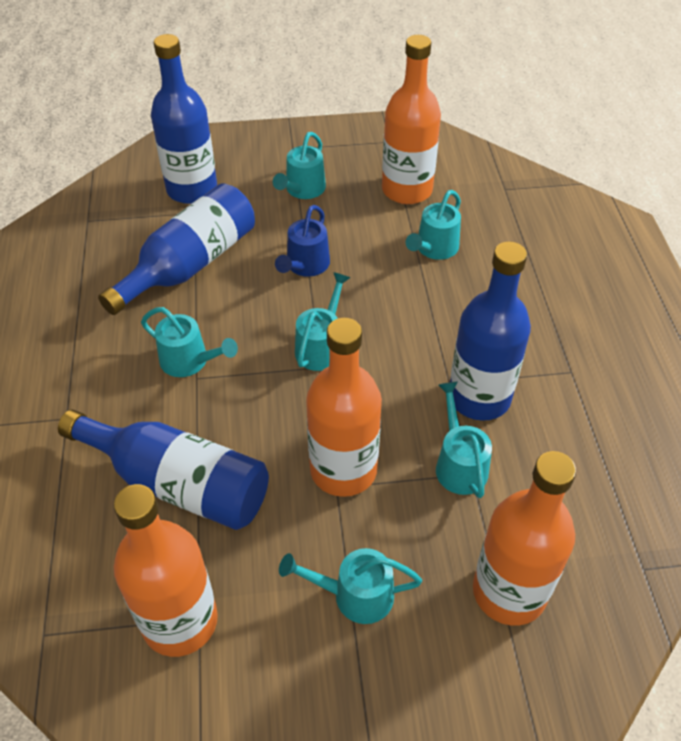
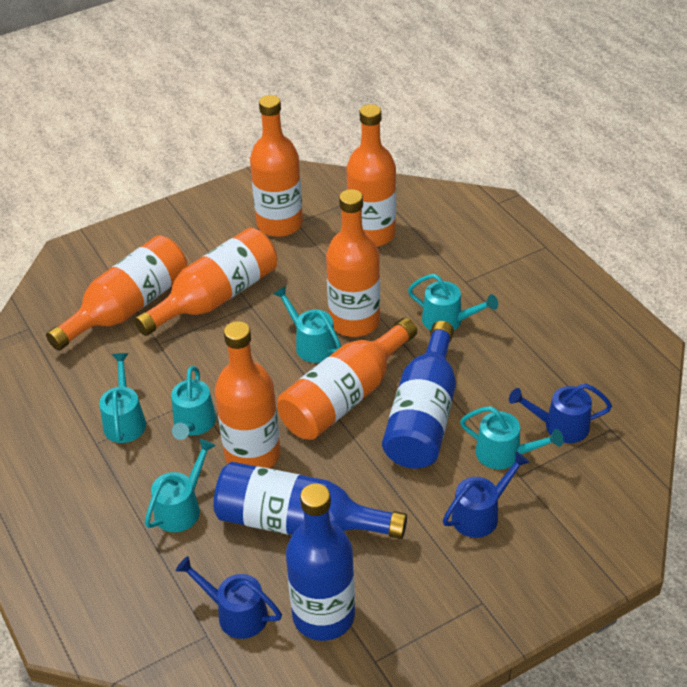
blue bottle: 4 -> 3
blue watering can: 1 -> 3
orange bottle: 4 -> 7

